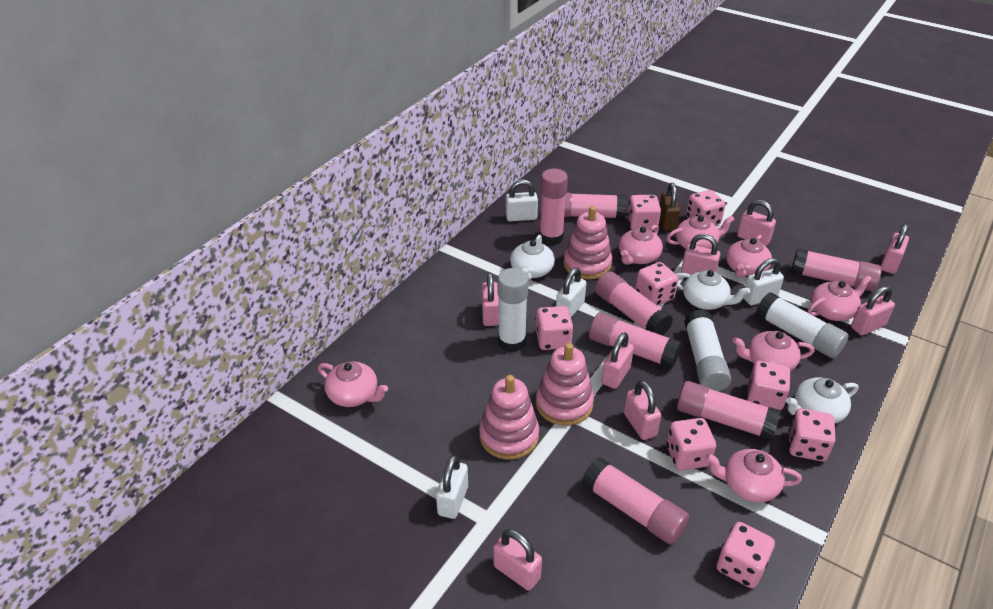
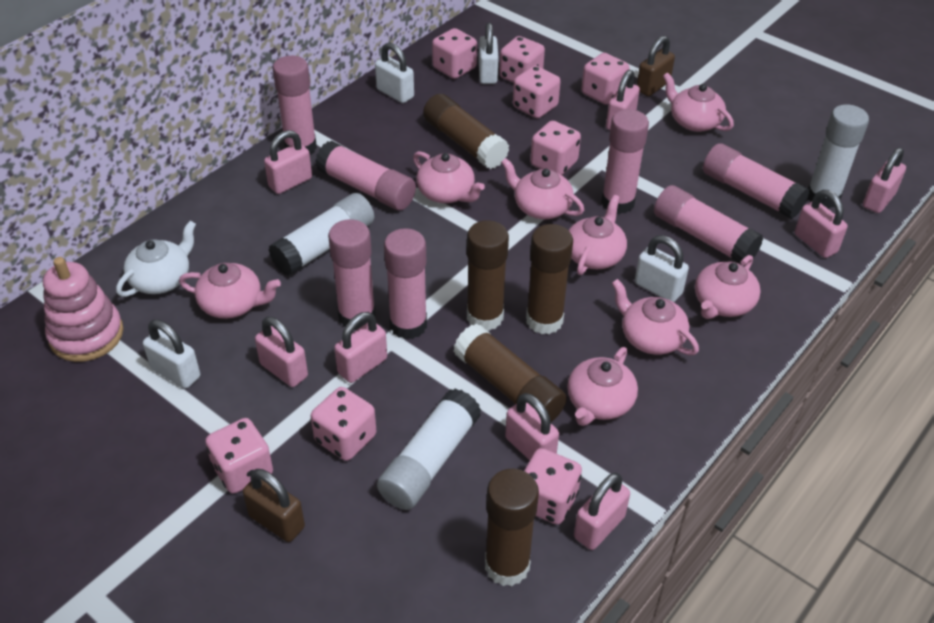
brown glue stick: 0 -> 5
brown padlock: 1 -> 2
pink stacking toy: 3 -> 1
pink teapot: 7 -> 8
white teapot: 3 -> 1

